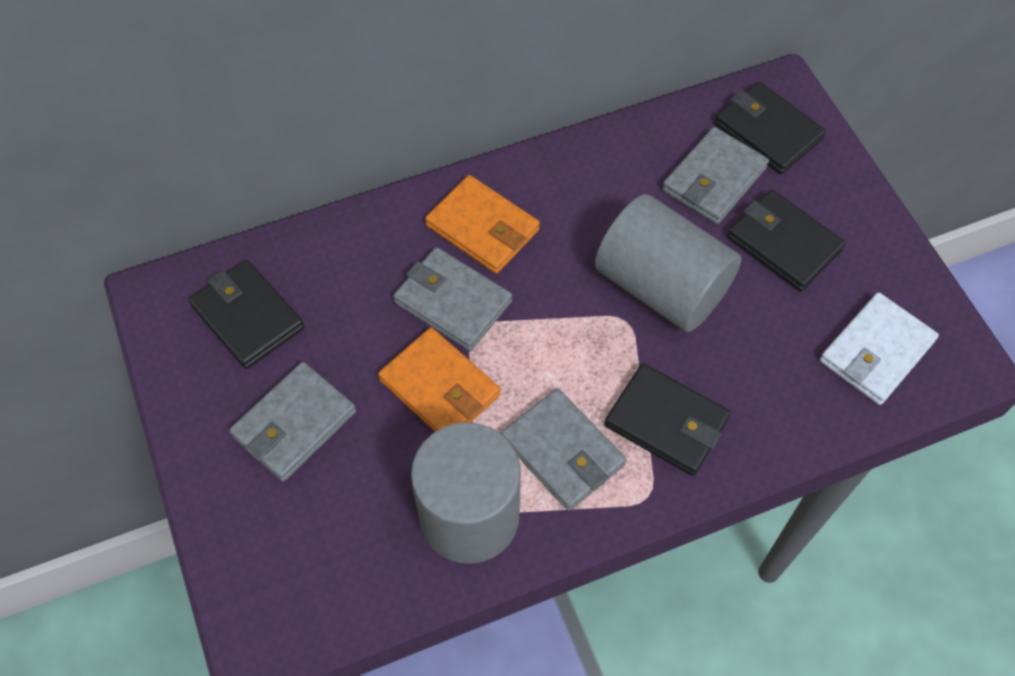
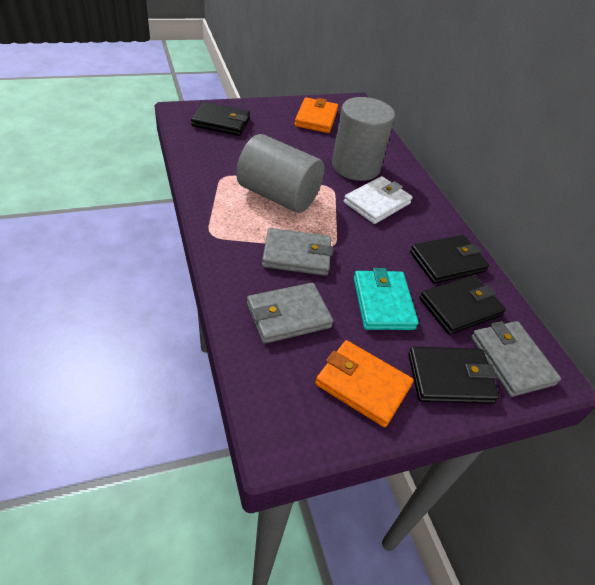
grey wallet: 4 -> 3
turquoise wallet: 0 -> 1

